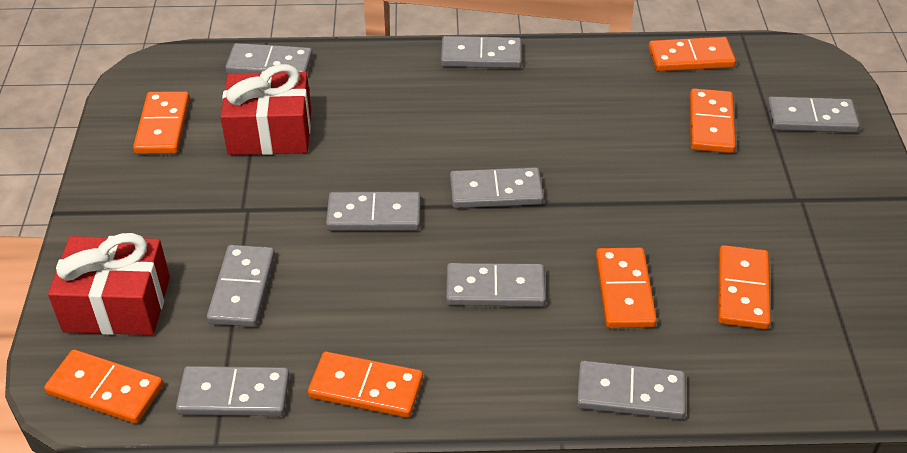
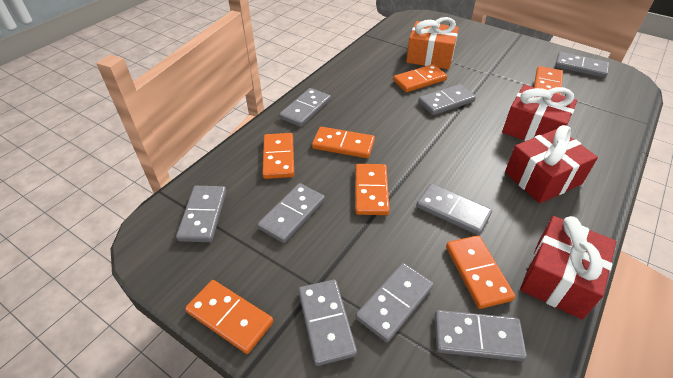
orange gift: 0 -> 1
red gift: 2 -> 3

